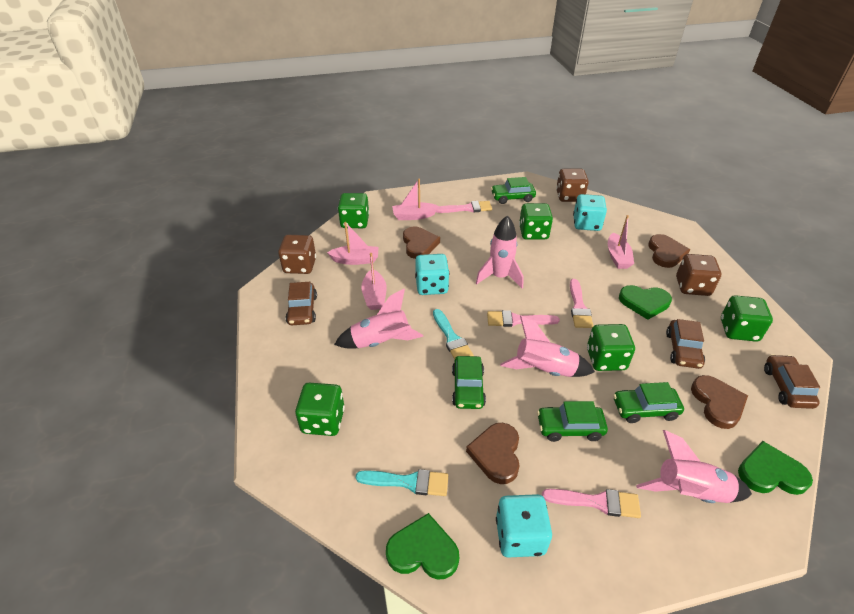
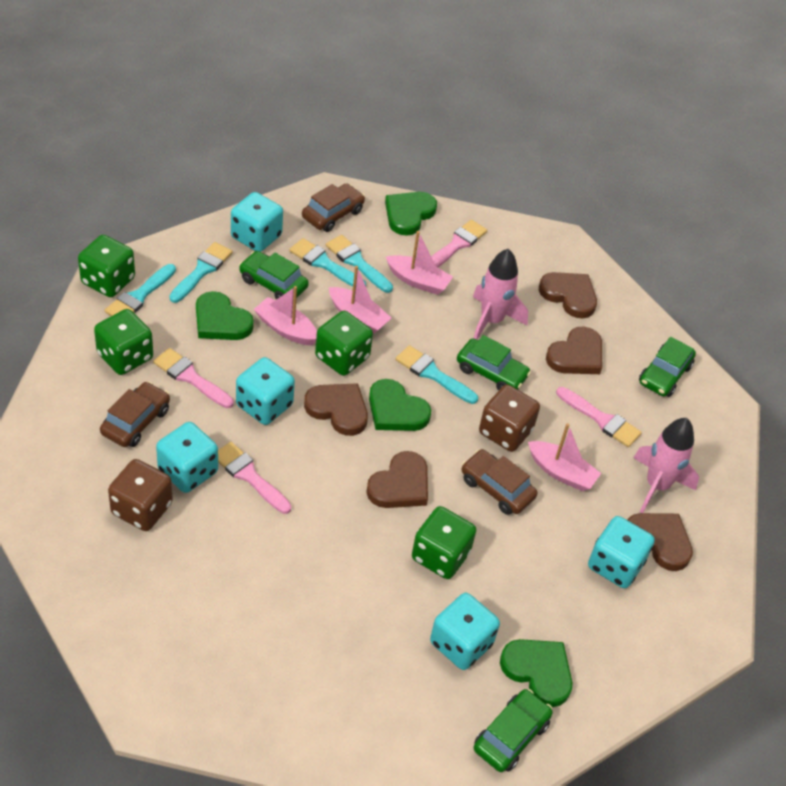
brown dice: 3 -> 2
brown heart: 4 -> 5
green dice: 5 -> 4
green heart: 3 -> 4
pink rocket: 4 -> 2
turquoise brush: 2 -> 5
turquoise dice: 3 -> 5

